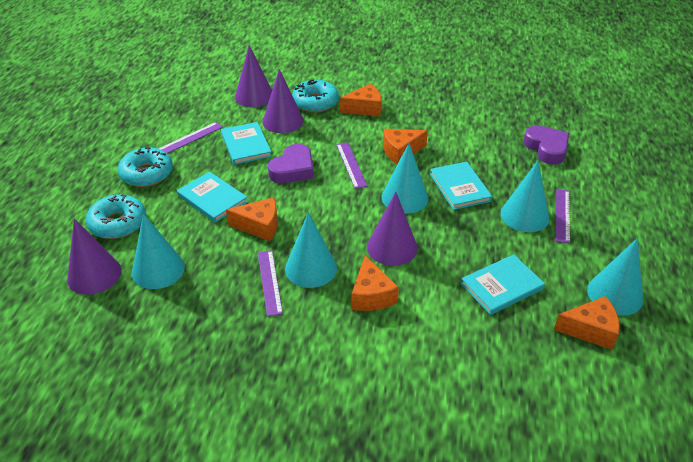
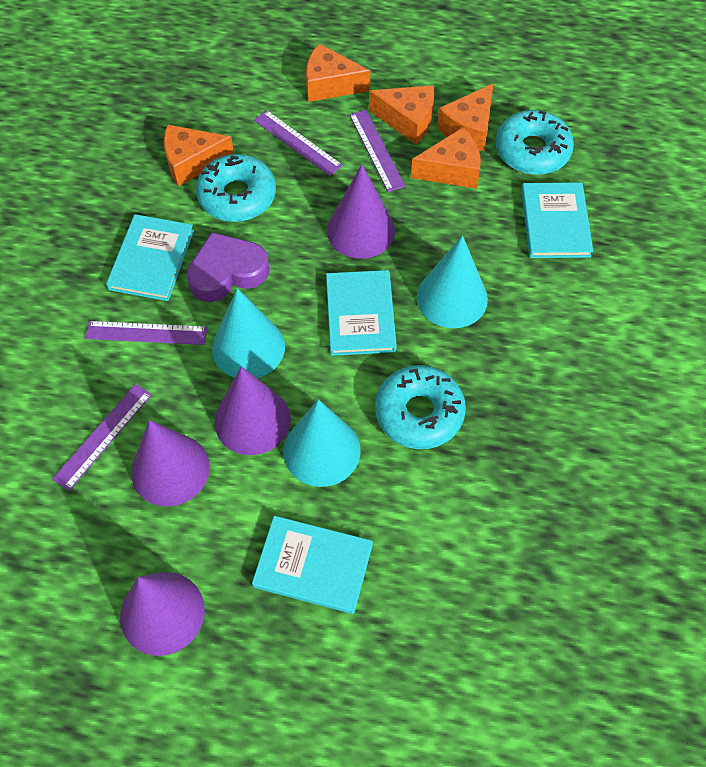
purple heart: 2 -> 1
turquoise cone: 5 -> 3

